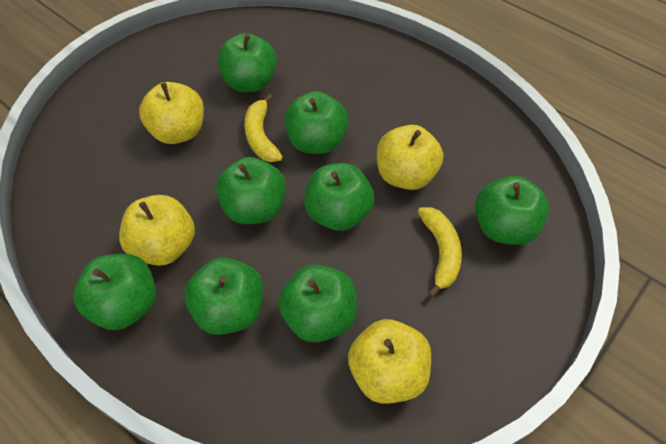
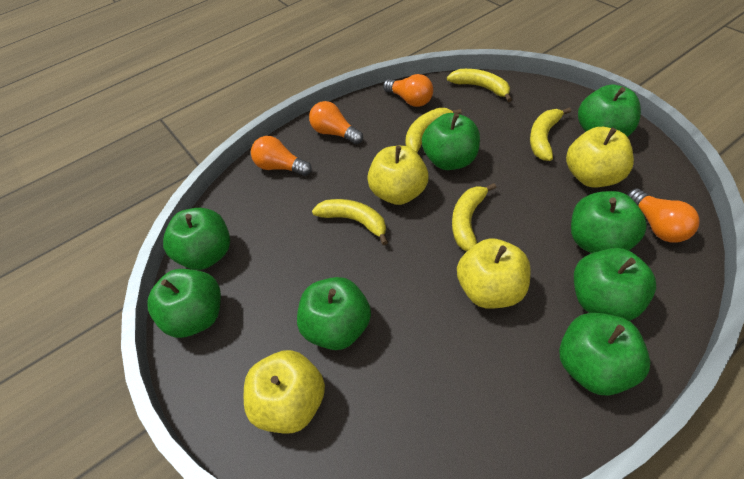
orange light bulb: 0 -> 4
yellow banana: 2 -> 5

